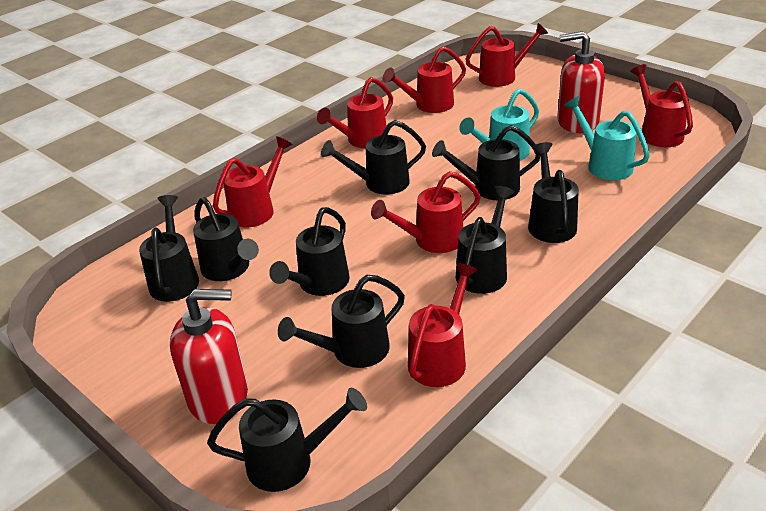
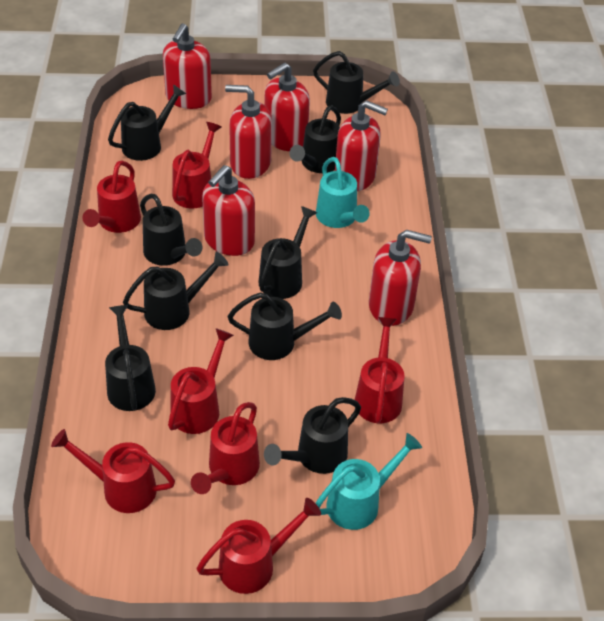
red soap dispenser: 2 -> 6

